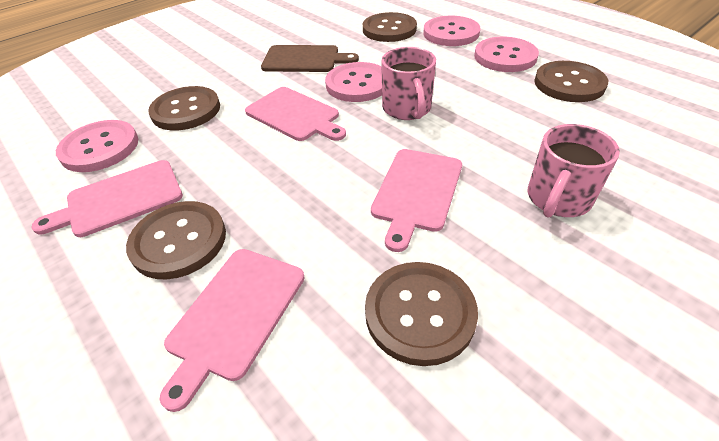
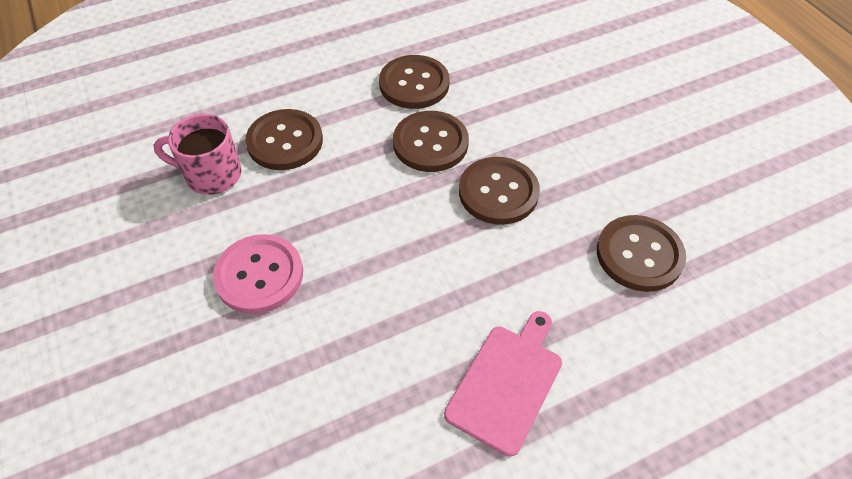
brown cutting board: 1 -> 0
pink button: 4 -> 1
pink cutting board: 4 -> 1
pink mug: 2 -> 1

